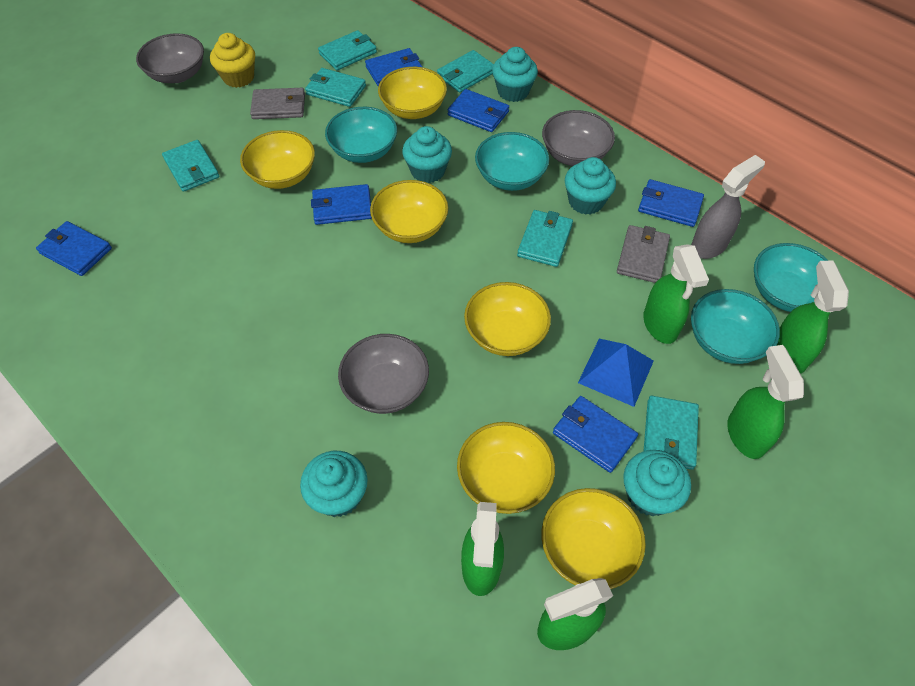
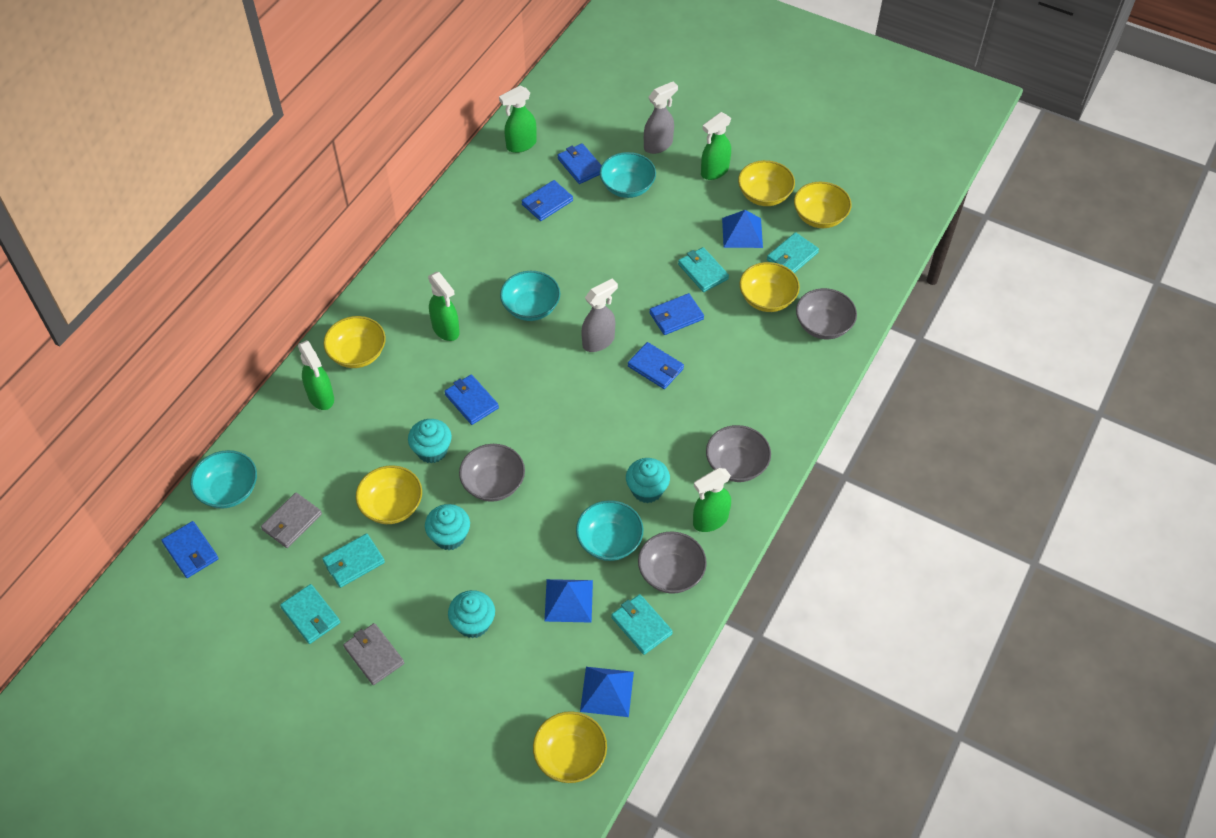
blue pyramid: 1 -> 3
grey bowl: 3 -> 4
grey spray bottle: 1 -> 2
turquoise cupcake: 5 -> 4
turquoise wallet: 6 -> 5
yellow cupcake: 1 -> 0

